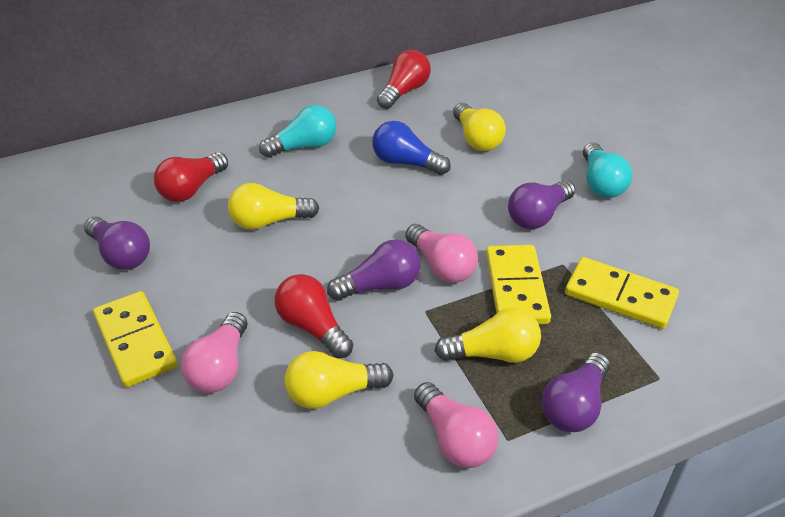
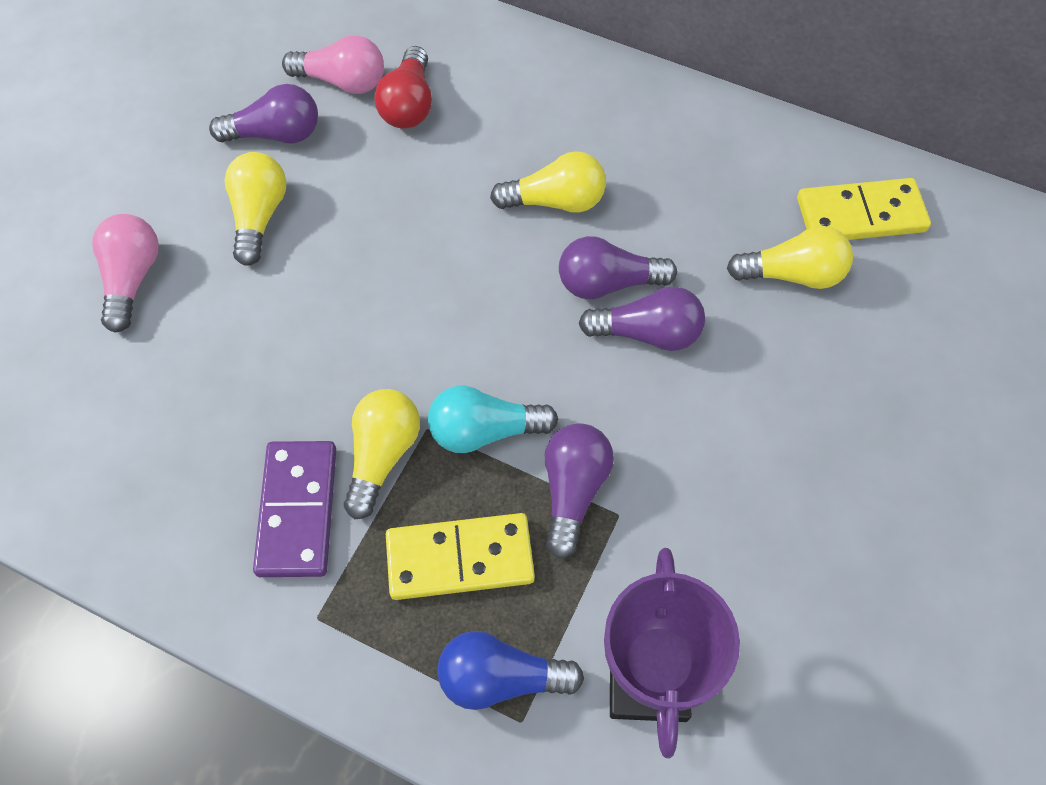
pink light bulb: 3 -> 2
purple domino: 0 -> 1
purple trophy: 0 -> 1
red light bulb: 3 -> 1
turquoise light bulb: 2 -> 1
yellow domino: 3 -> 2

